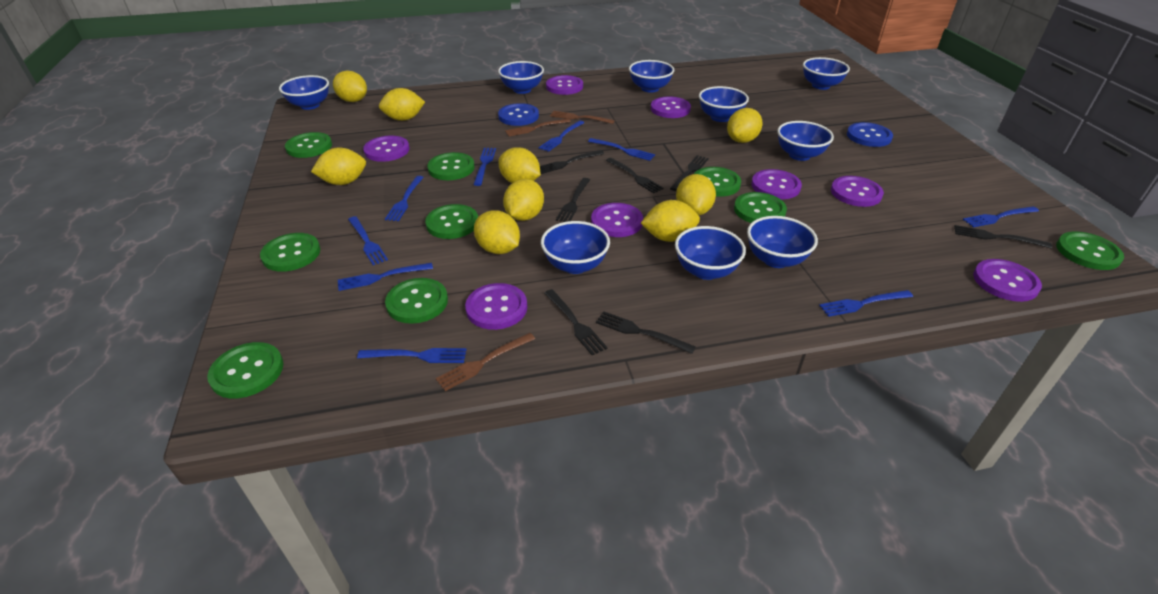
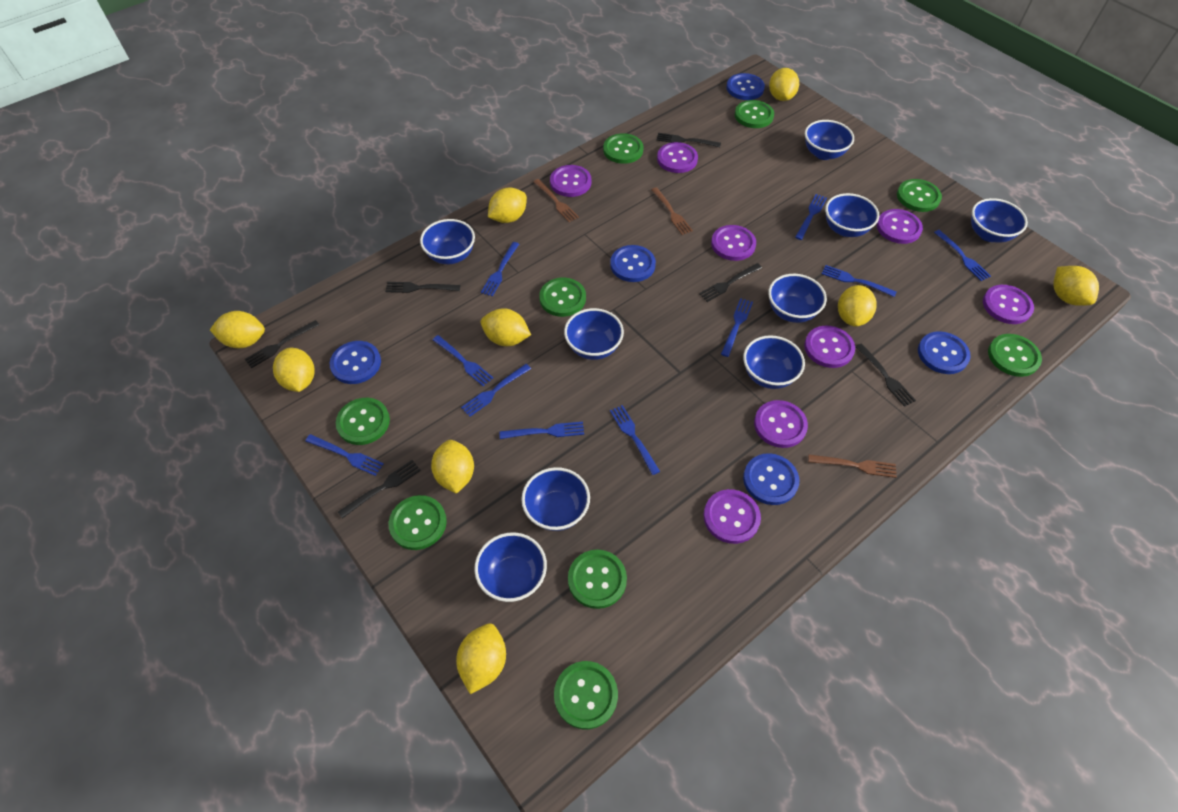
black fork: 7 -> 6
blue button: 2 -> 5
blue fork: 9 -> 10

